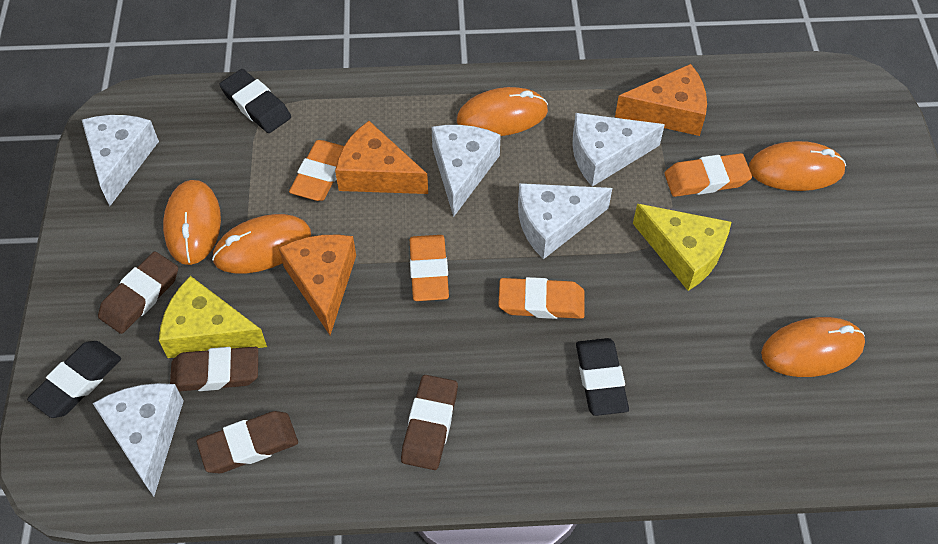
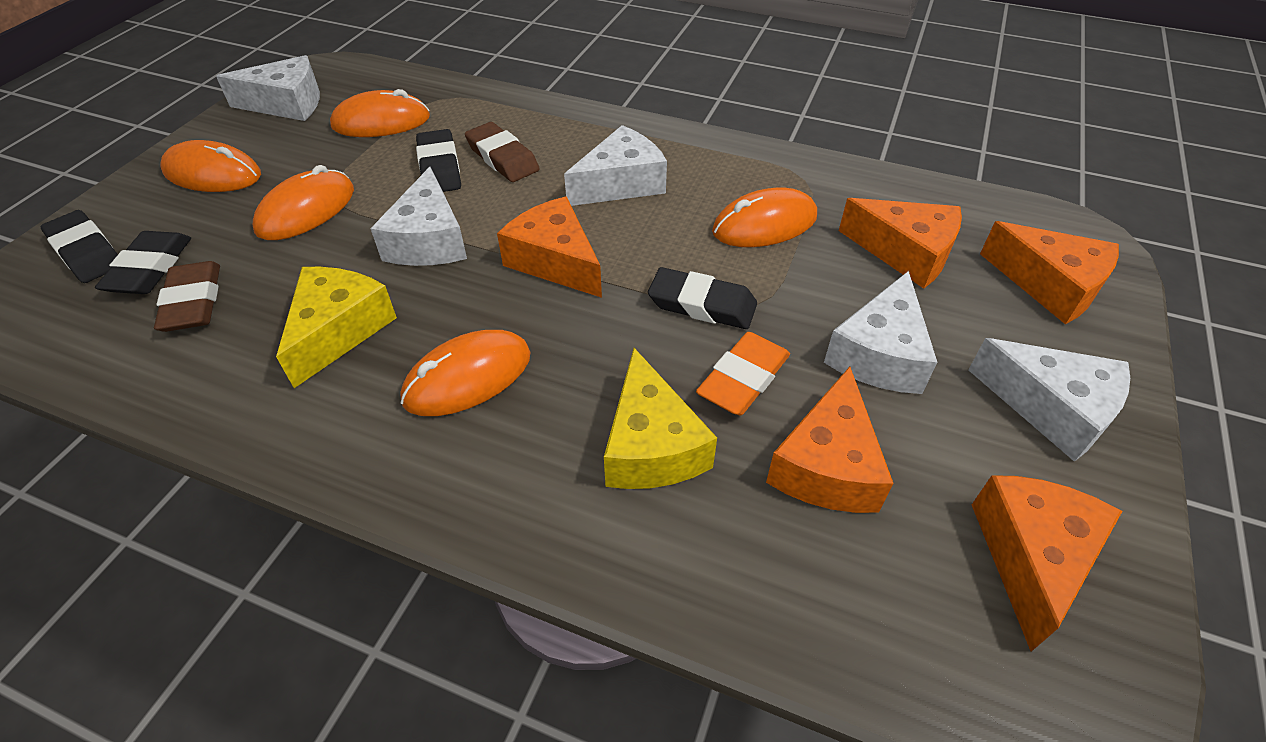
black eraser: 3 -> 4
brown eraser: 4 -> 2
orange cheese: 3 -> 5
orange eraser: 4 -> 1

